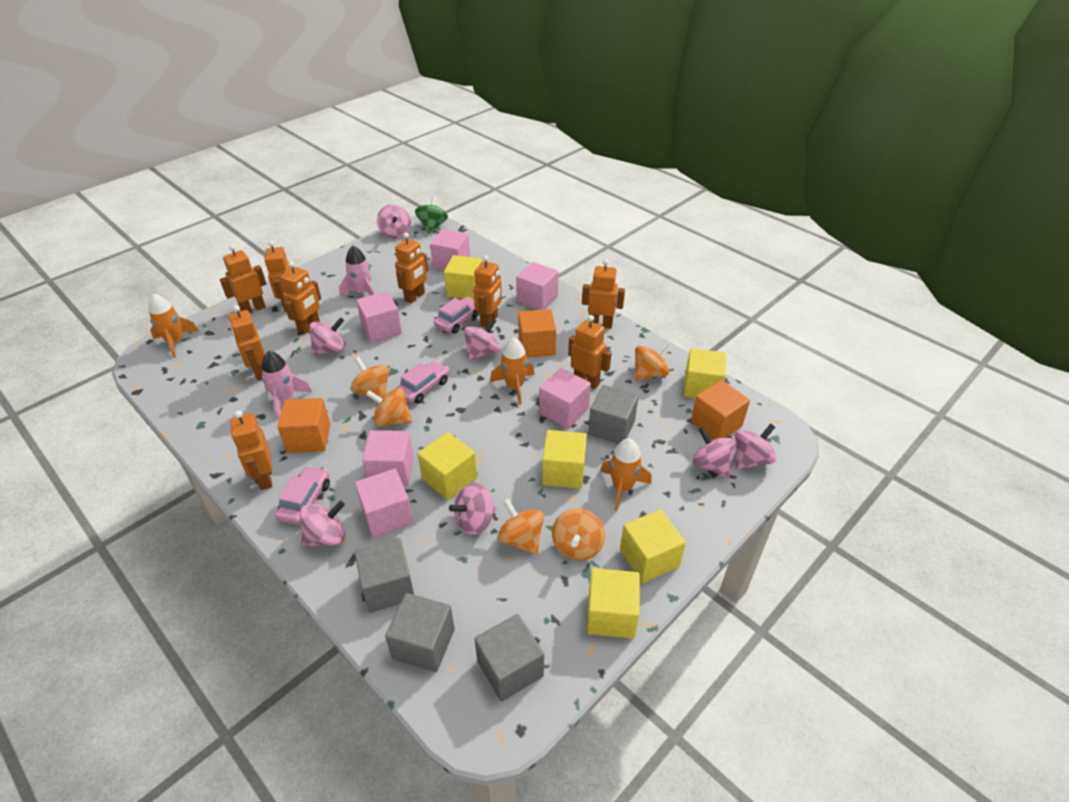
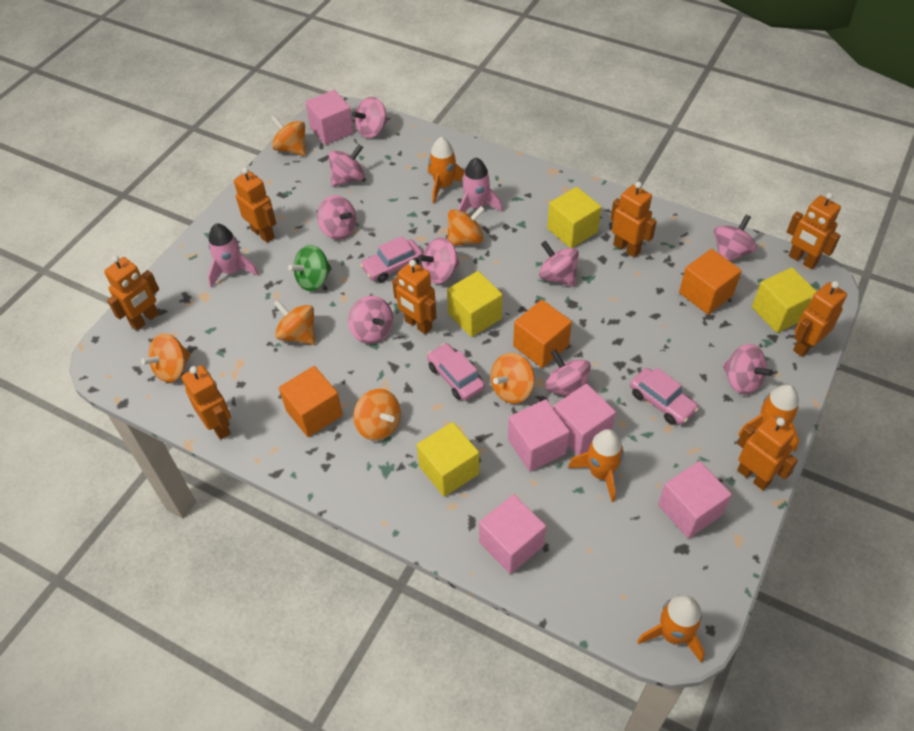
grey cube: 4 -> 0
orange robot: 9 -> 8
orange rocket: 3 -> 4
orange spinning top: 5 -> 6
pink cube: 6 -> 5
pink spinning top: 7 -> 9
yellow cube: 6 -> 4

